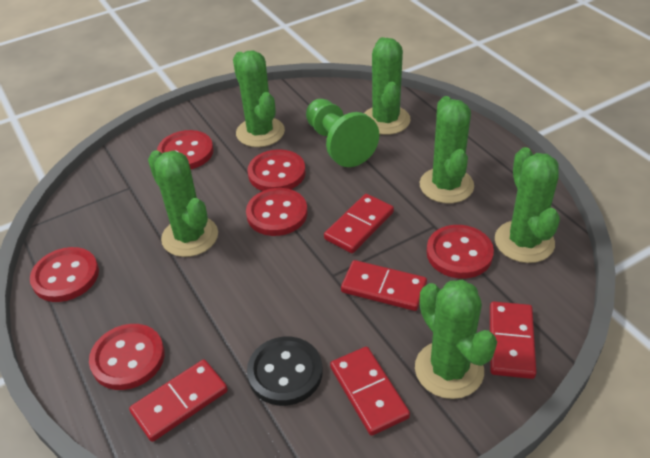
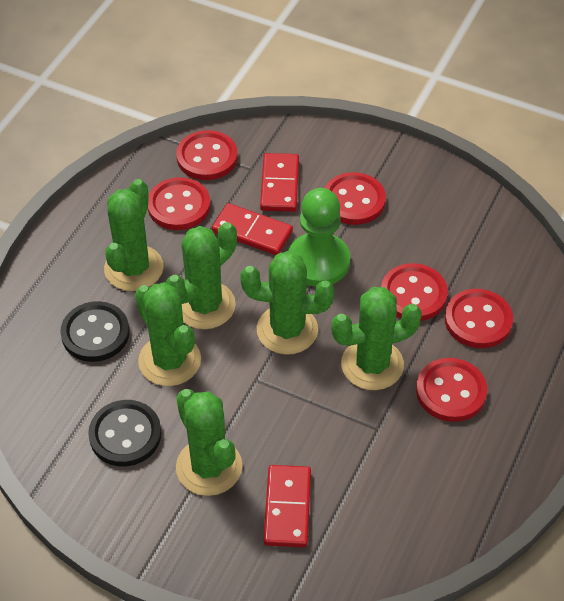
black button: 1 -> 2
red domino: 5 -> 3

